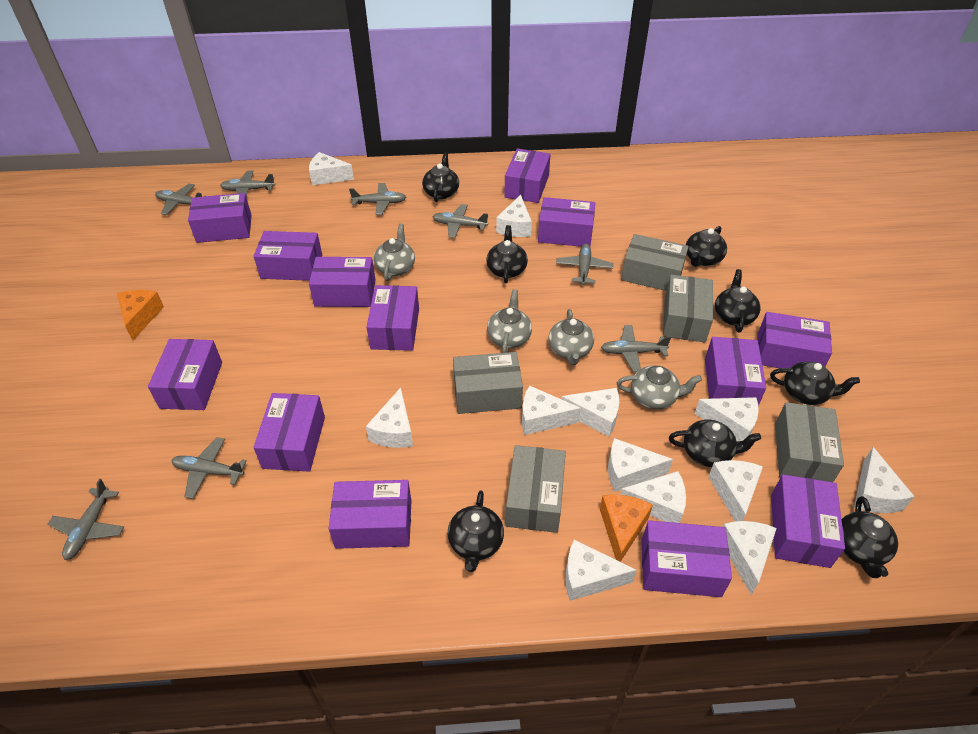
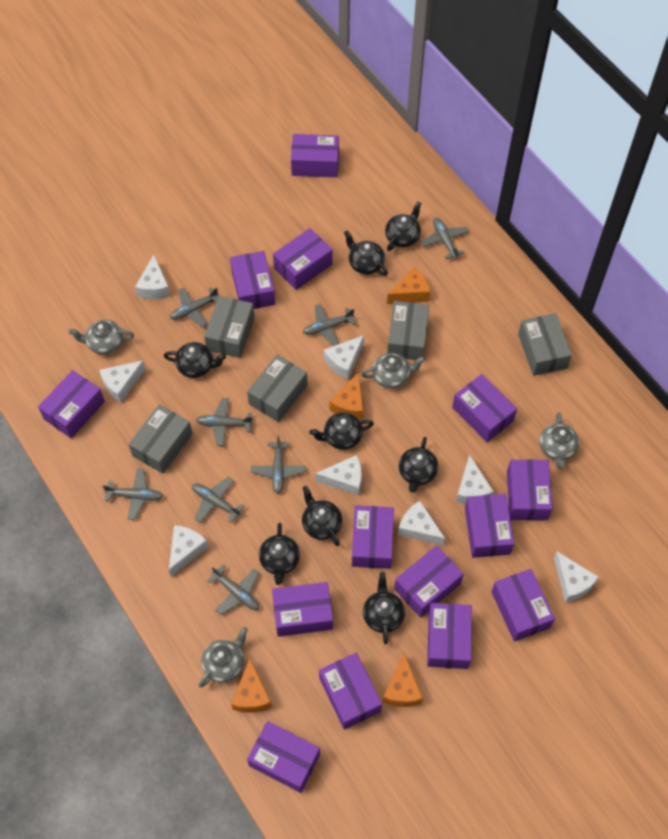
orange cheese: 2 -> 4
purple box: 13 -> 14
white cheese: 12 -> 8

